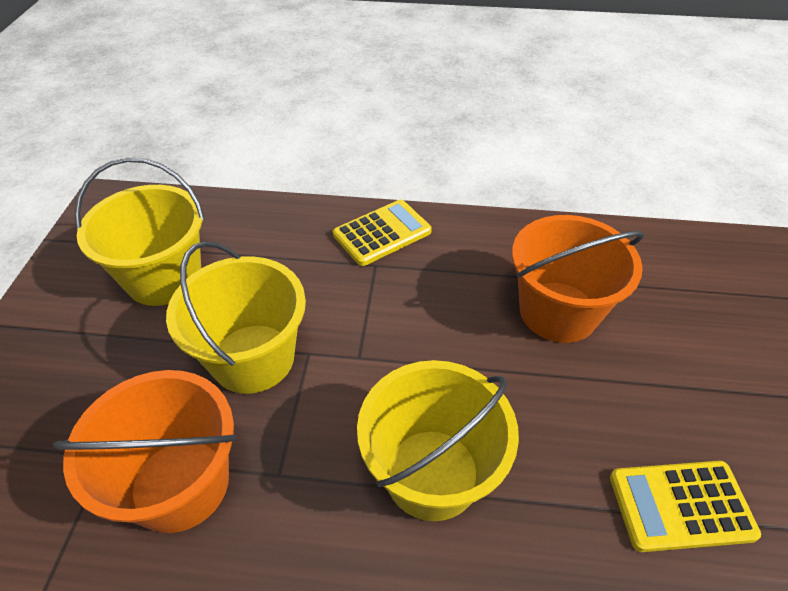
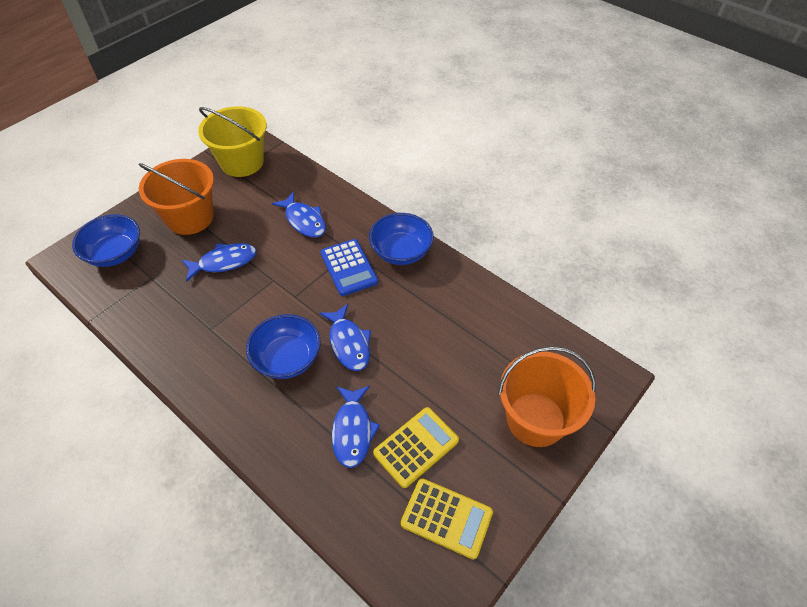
blue bowl: 0 -> 3
blue calculator: 0 -> 1
blue fish: 0 -> 4
yellow bucket: 3 -> 1

